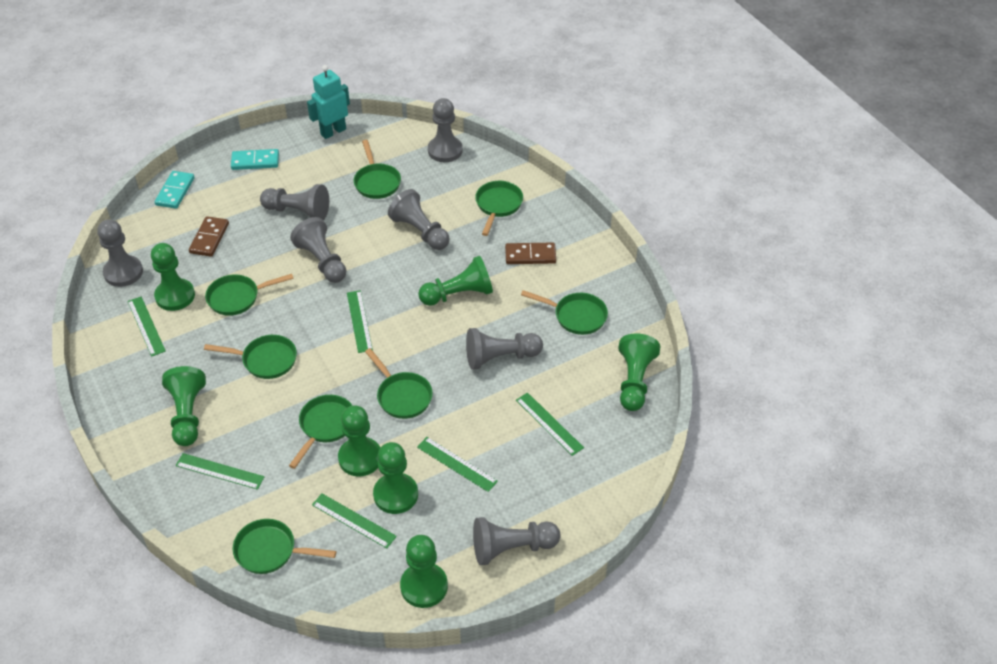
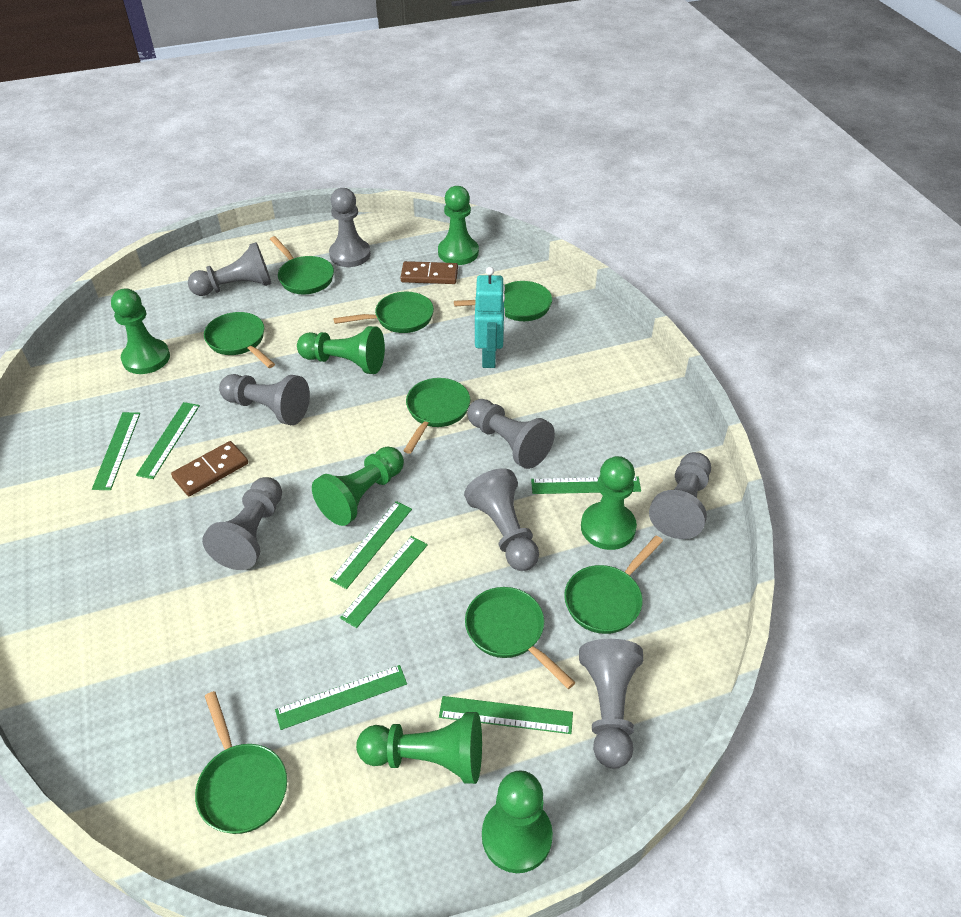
green ruler: 6 -> 7
grey pawn: 7 -> 8
turquoise domino: 2 -> 0

